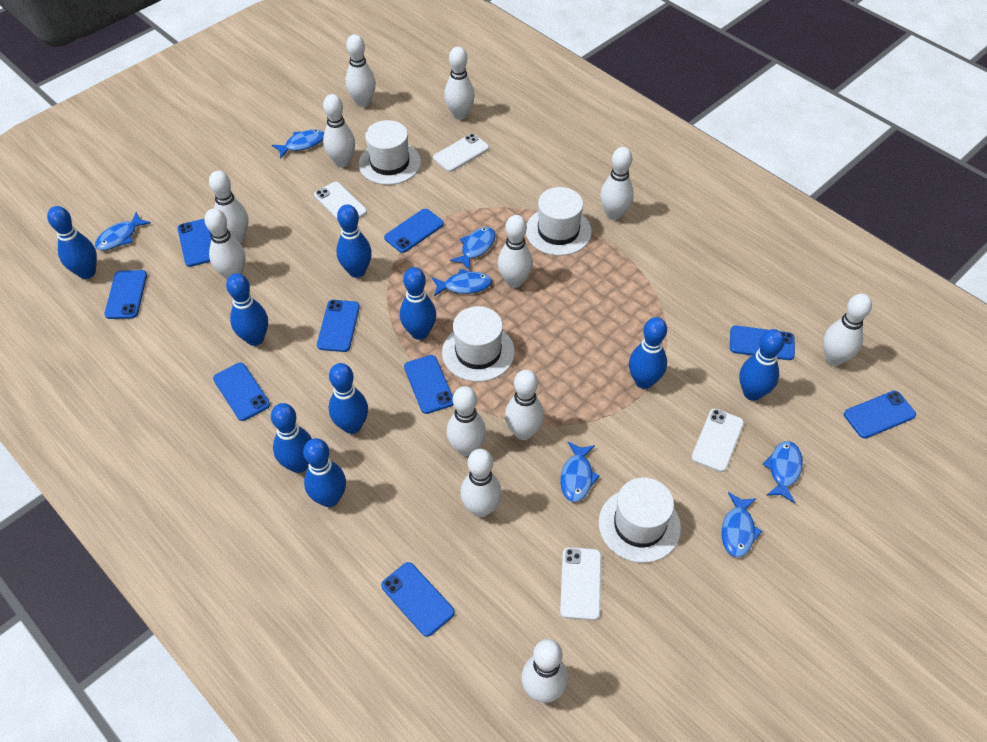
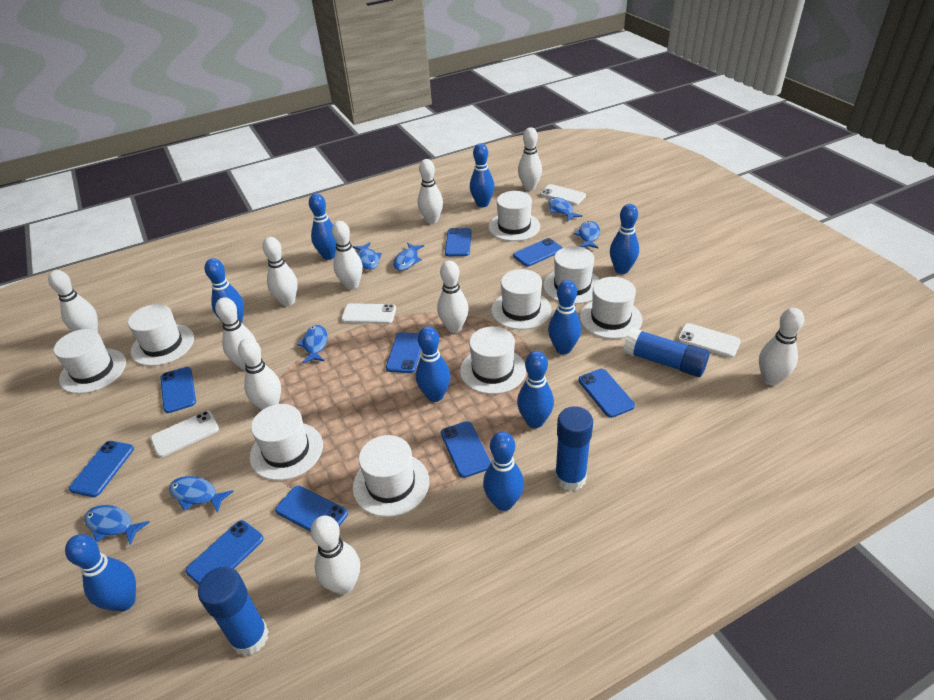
blue glue stick: 0 -> 3
white bowling pin: 12 -> 10
white hat: 4 -> 9

